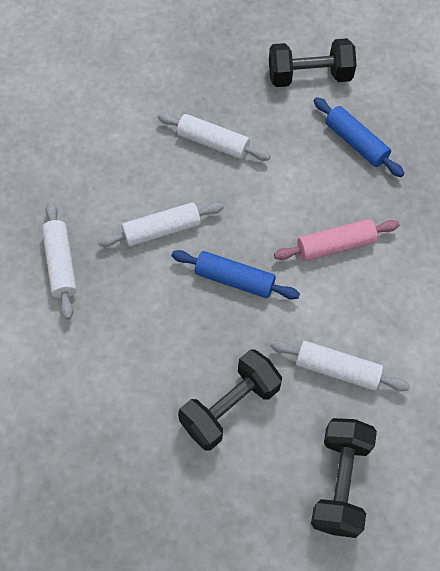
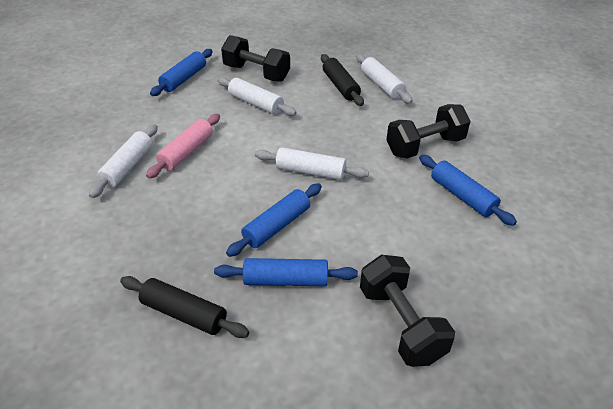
black rolling pin: 0 -> 2
blue rolling pin: 2 -> 4

